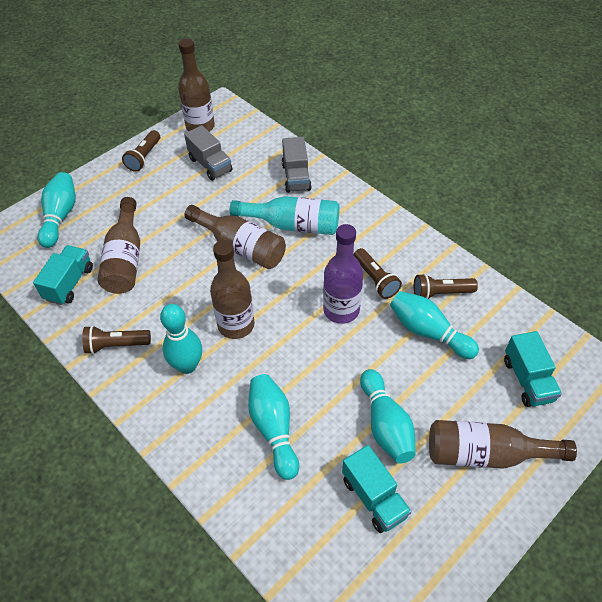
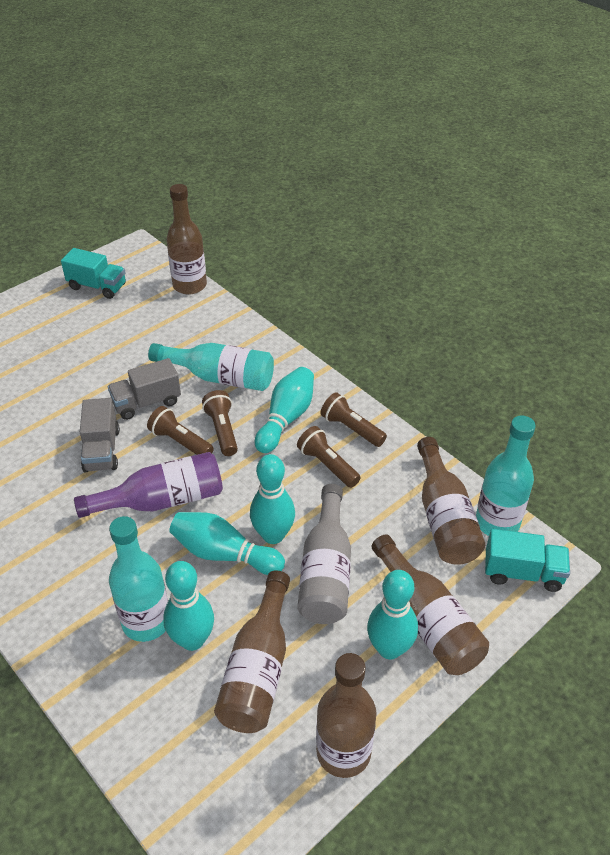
grey bottle: 0 -> 1
turquoise bottle: 1 -> 3
turquoise truck: 3 -> 2

